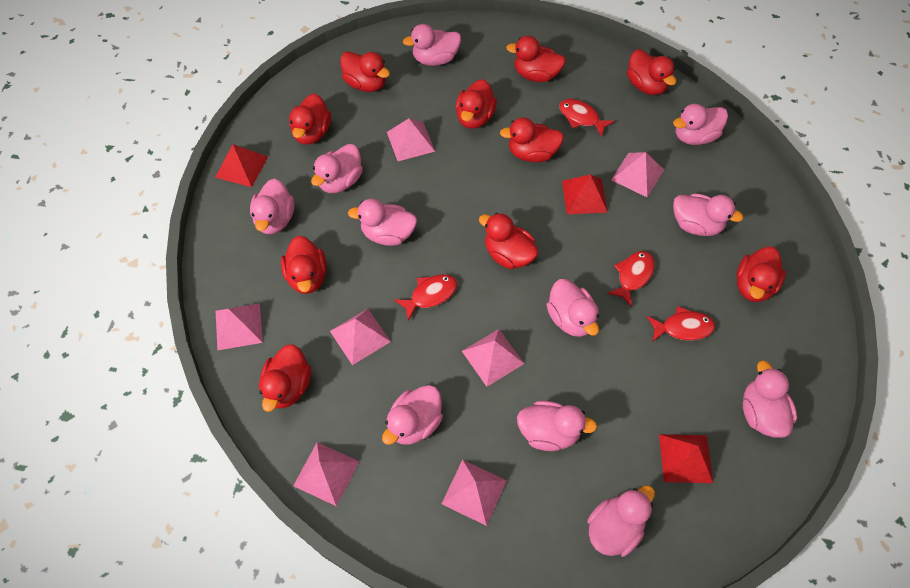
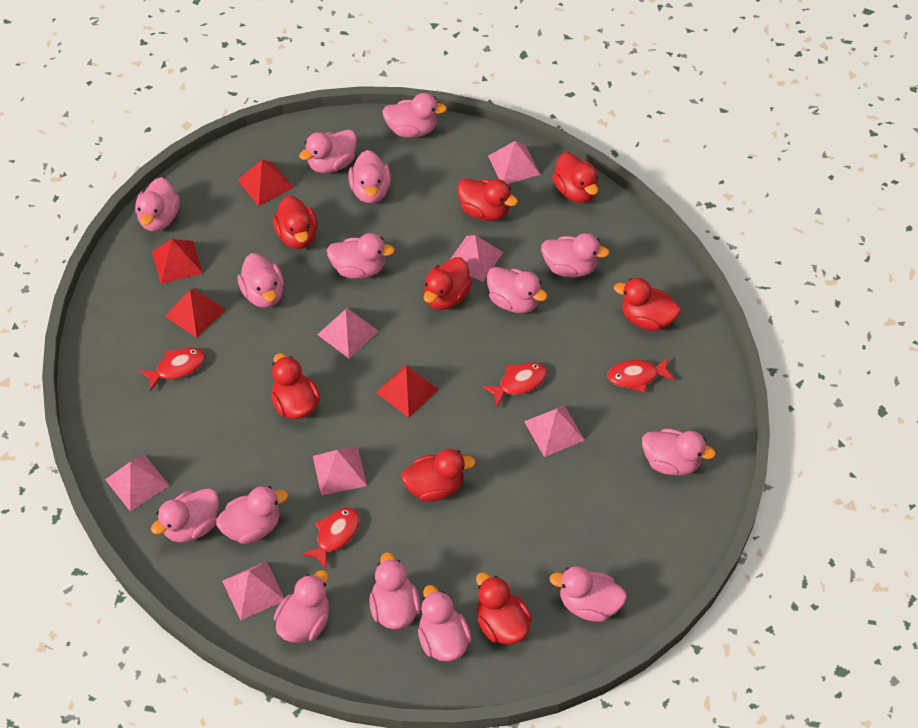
pink duck: 11 -> 15
red duck: 10 -> 8
red pyramid: 3 -> 4

